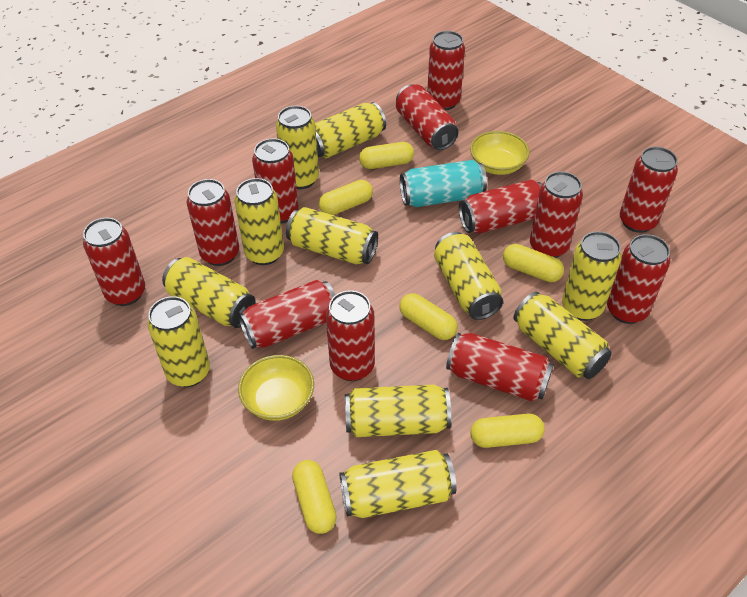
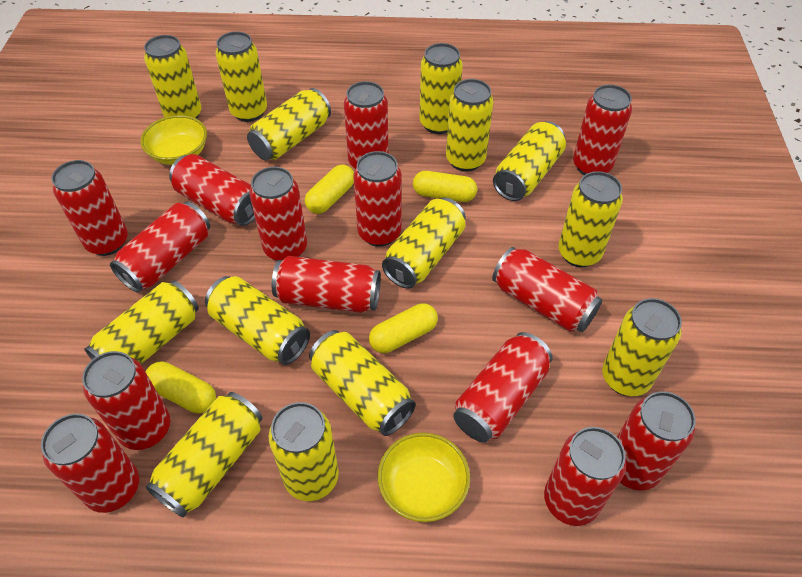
red can: 12 -> 14
turquoise can: 1 -> 0
yellow can: 11 -> 14
yellow capsule: 6 -> 4

